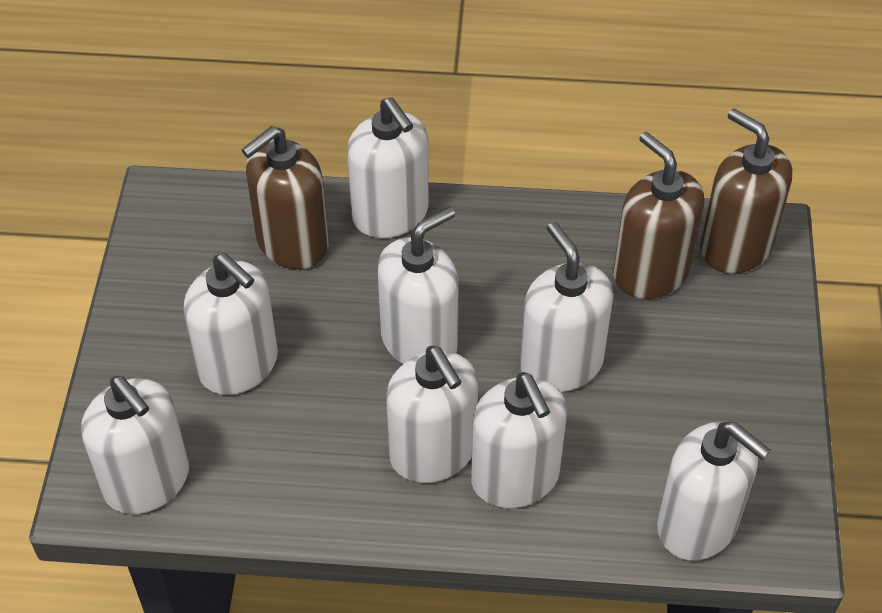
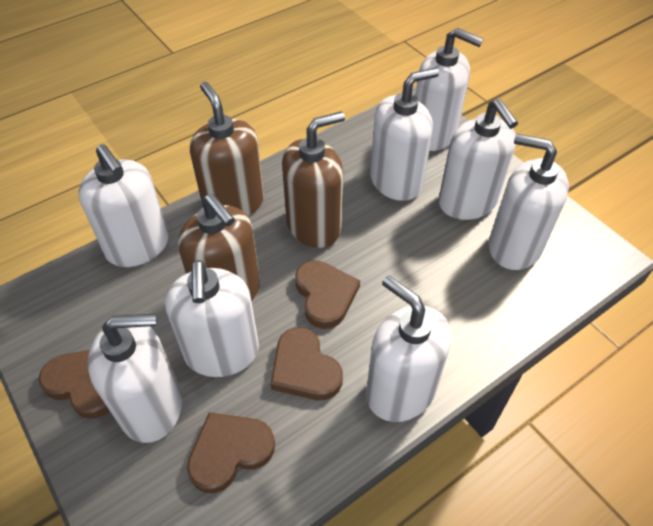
brown heart: 0 -> 4

